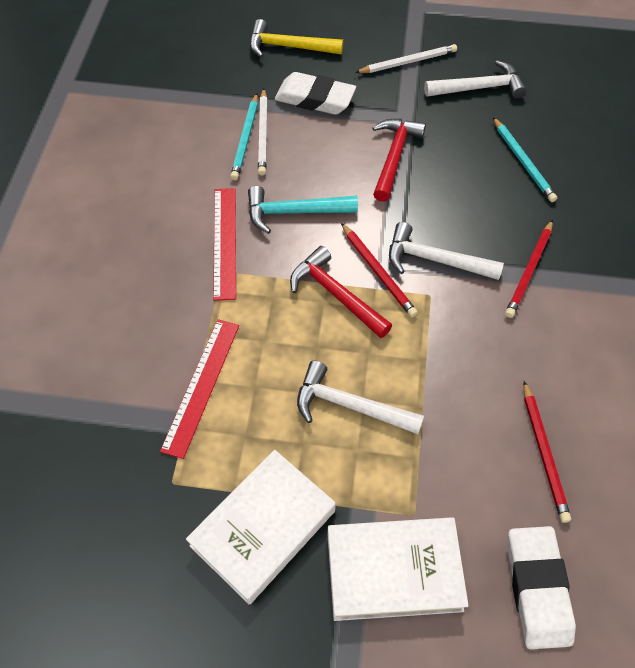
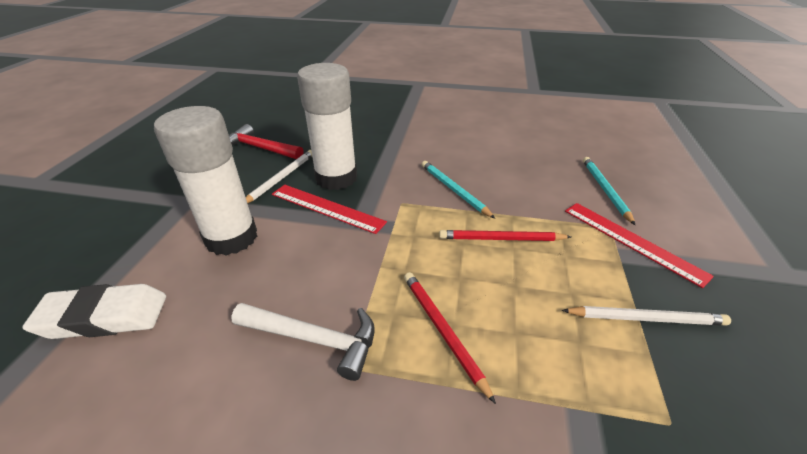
red hammer: 2 -> 1
red pencil: 3 -> 2
turquoise hammer: 1 -> 0
white book: 2 -> 0
white eraser: 2 -> 1
white glue stick: 0 -> 2
white hammer: 3 -> 1
yellow hammer: 1 -> 0

